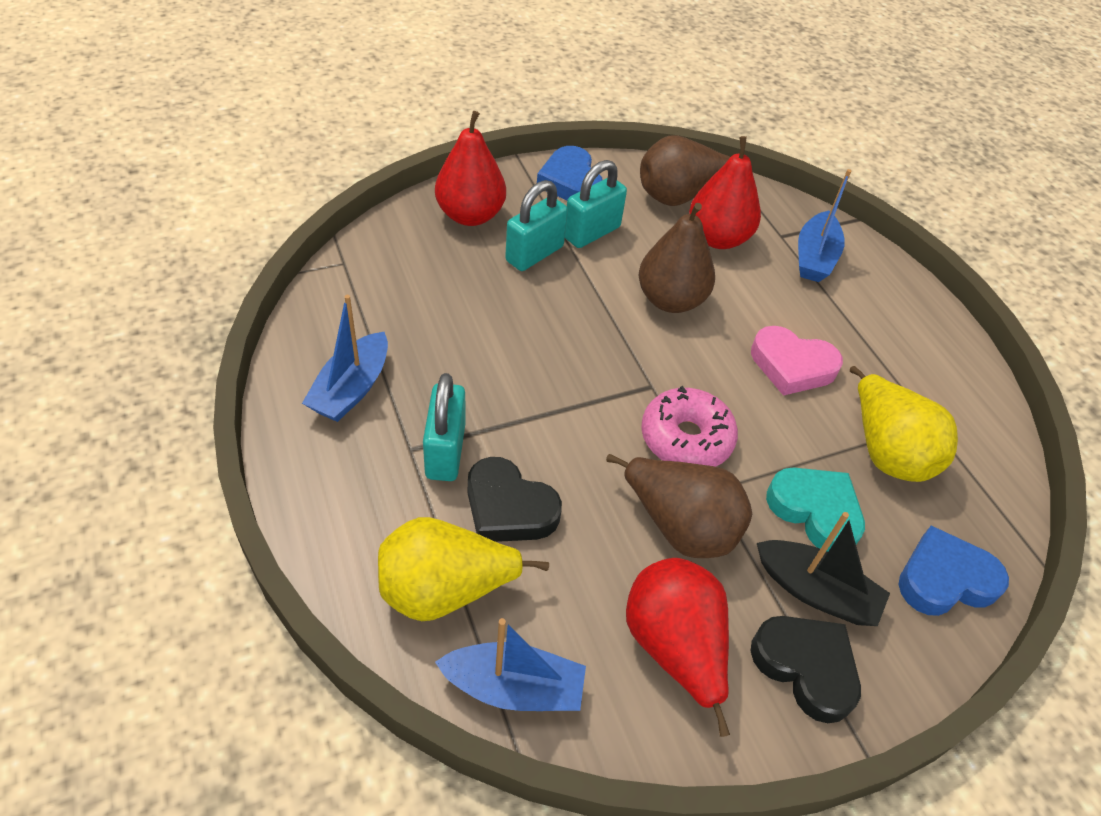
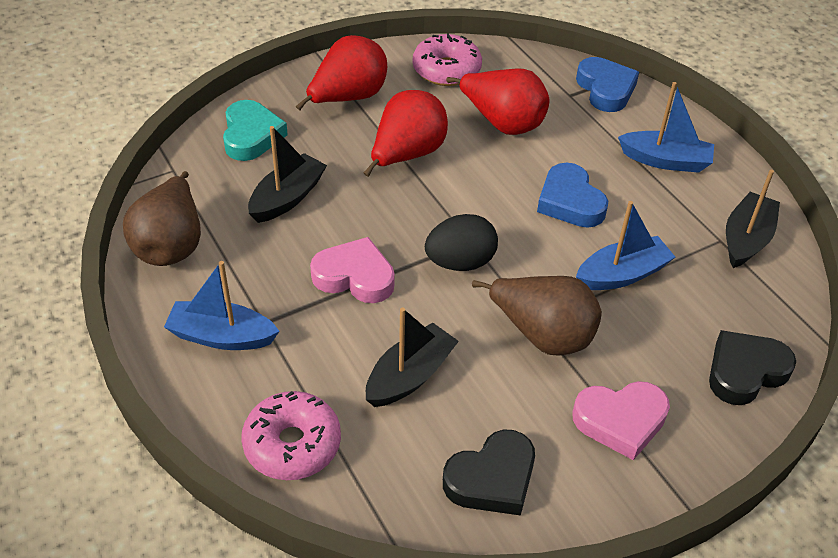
black boat: 1 -> 3
black egg: 0 -> 1
brown pear: 3 -> 2
pink donut: 1 -> 2
pink heart: 1 -> 2
turquoise padlock: 3 -> 0
yellow pear: 2 -> 0

